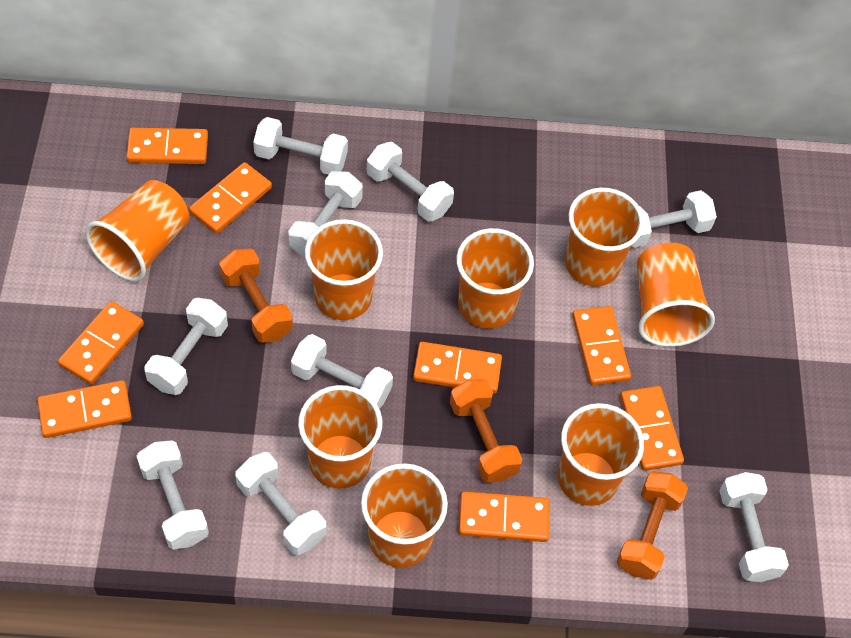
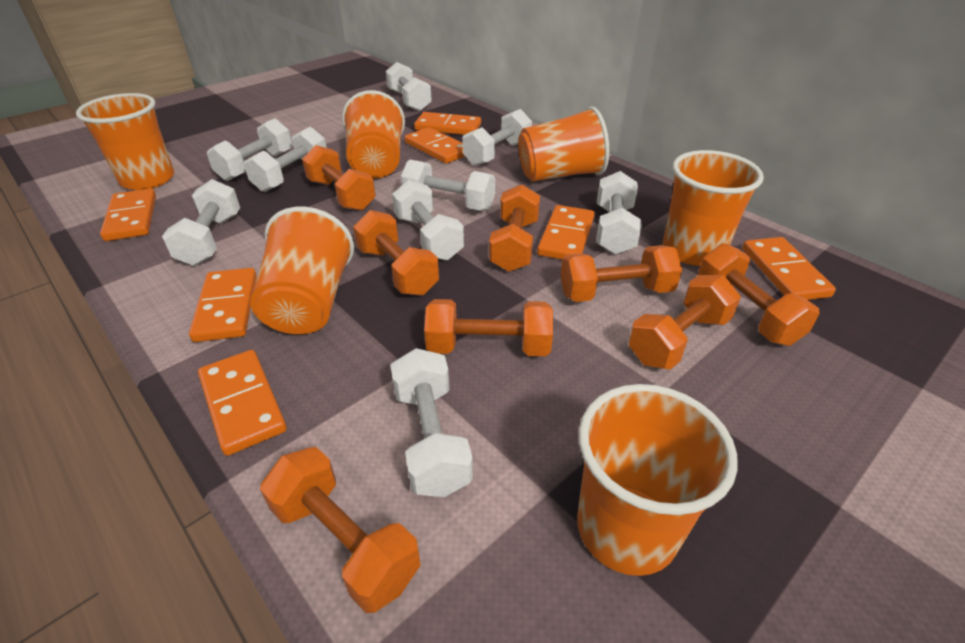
orange cup: 8 -> 6
orange domino: 8 -> 7
orange dumbbell: 3 -> 8

